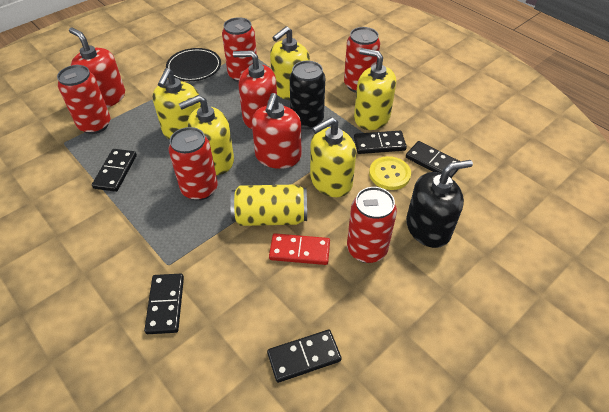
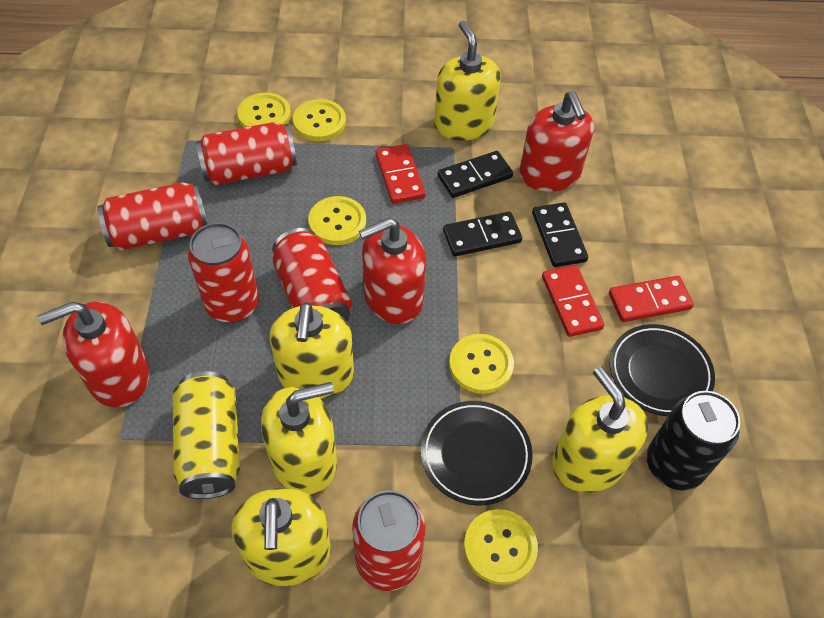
black domino: 5 -> 3
black plate: 1 -> 2
black soap dispenser: 1 -> 0
red domino: 1 -> 3
yellow button: 1 -> 5

